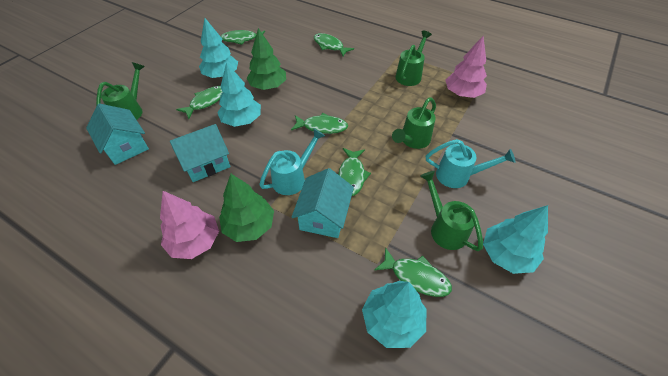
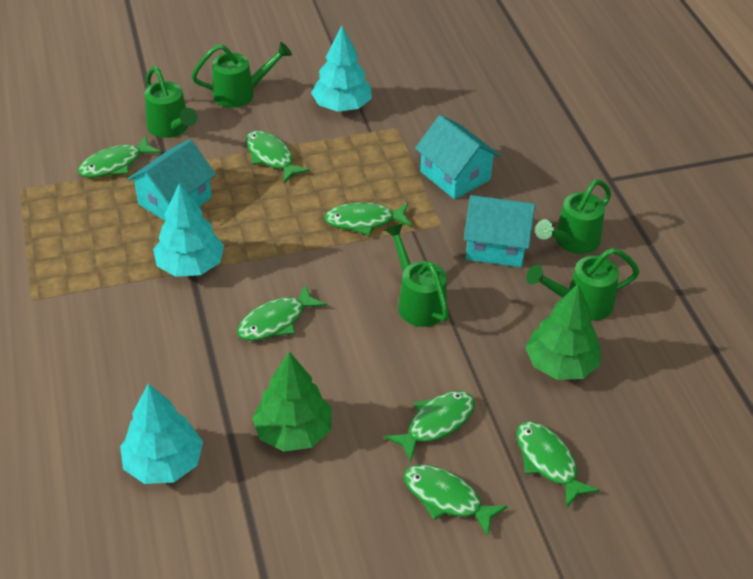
green fish: 6 -> 7
green watering can: 4 -> 5
pink tree: 2 -> 0
turquoise tree: 4 -> 3
turquoise watering can: 2 -> 0

